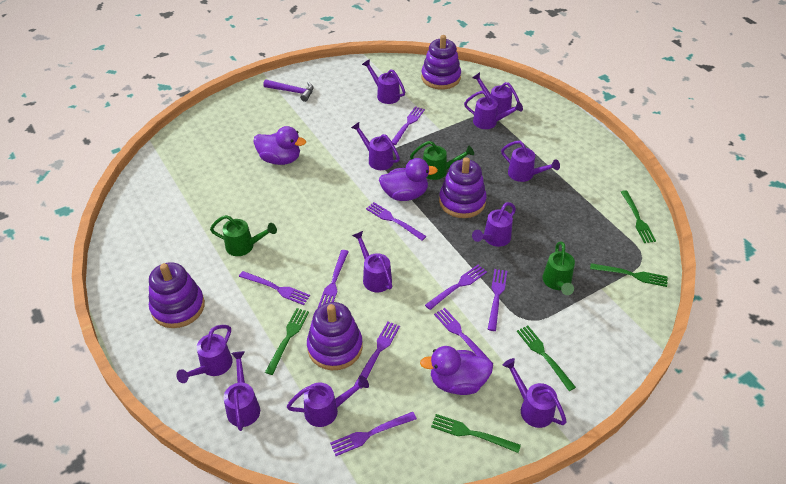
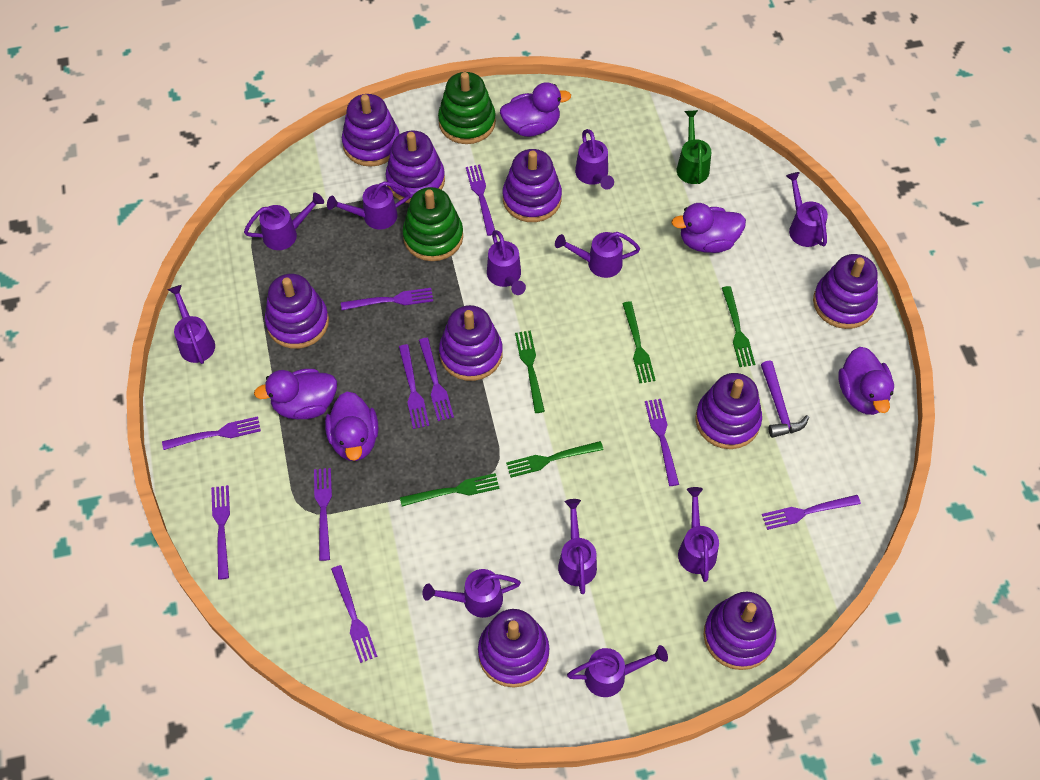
green stacking toy: 0 -> 2
green watering can: 3 -> 1
purple duck: 3 -> 5
purple fork: 9 -> 10
purple stacking toy: 4 -> 9

